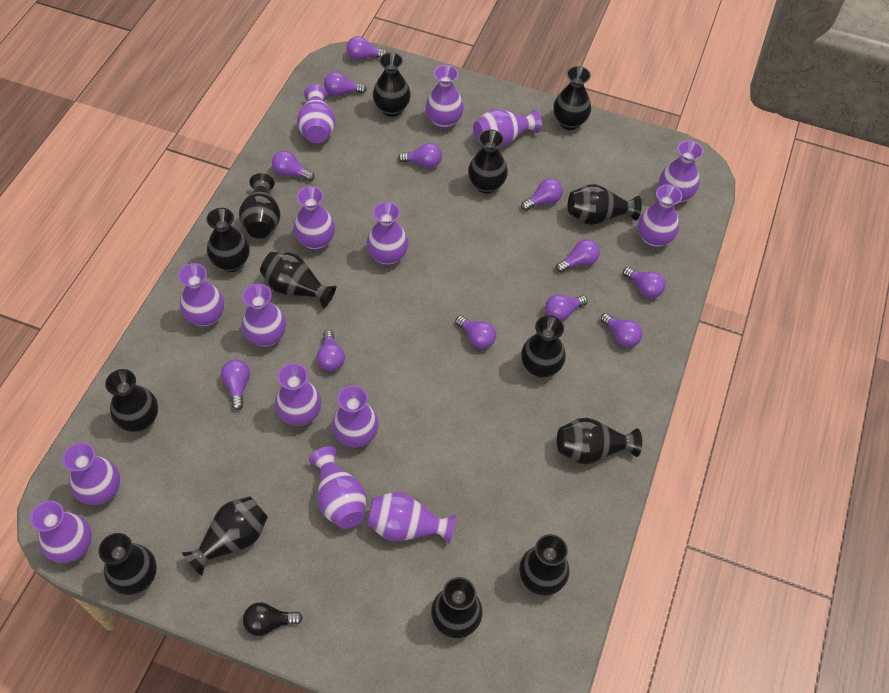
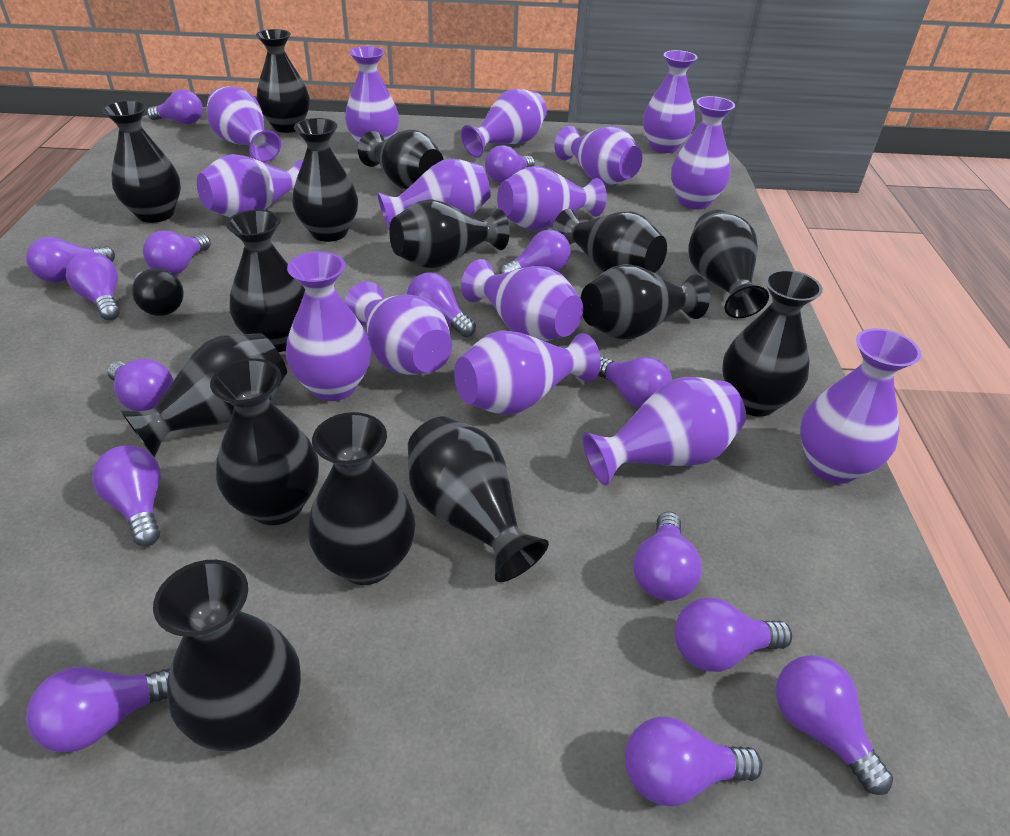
black vase: 14 -> 15
purple light bulb: 12 -> 15

